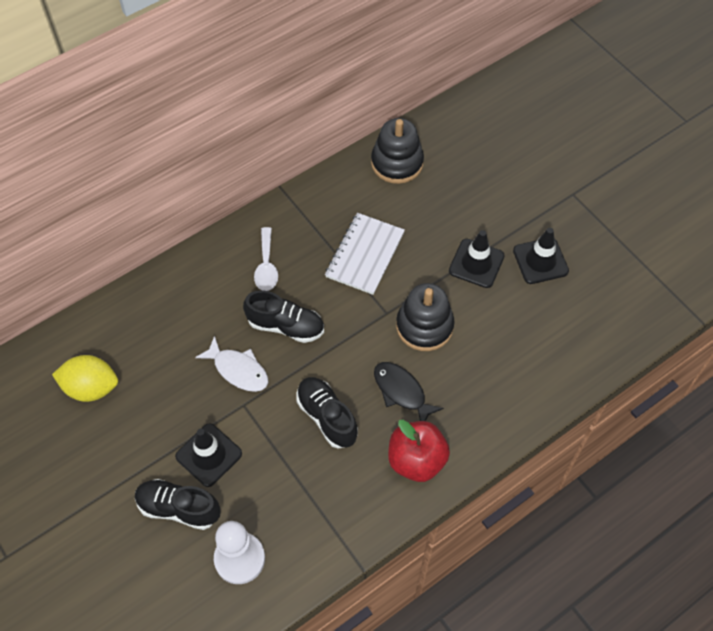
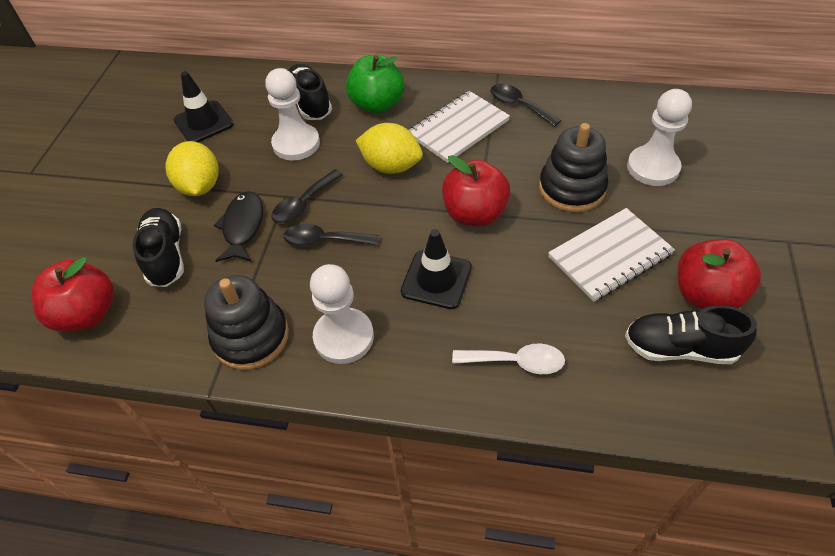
black spoon: 0 -> 3
black traffic cone: 3 -> 2
green apple: 0 -> 1
red apple: 1 -> 3
white fish: 1 -> 0
white notebook: 1 -> 2
white pawn: 1 -> 3
yellow lemon: 1 -> 2

